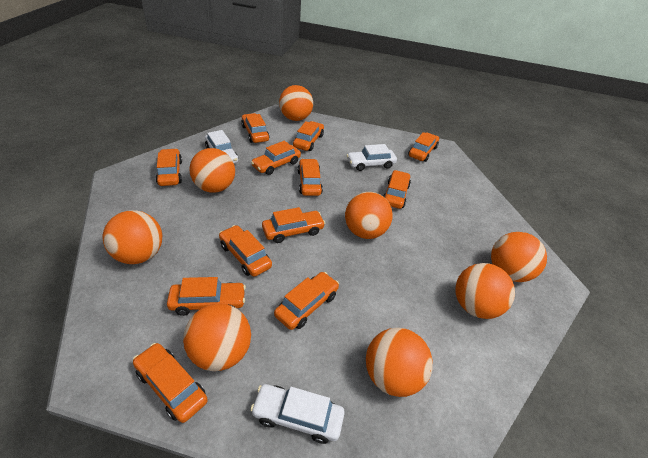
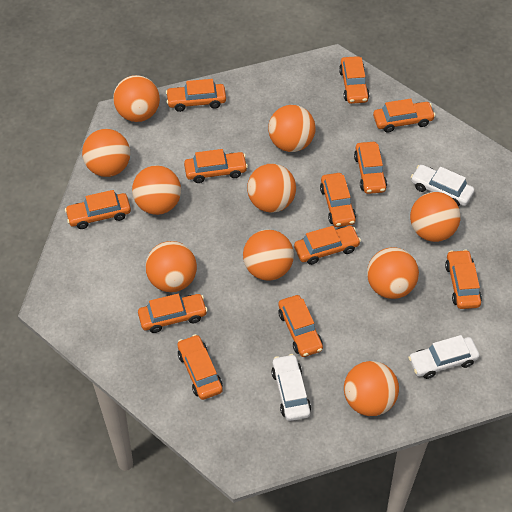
orange ball: 8 -> 10

